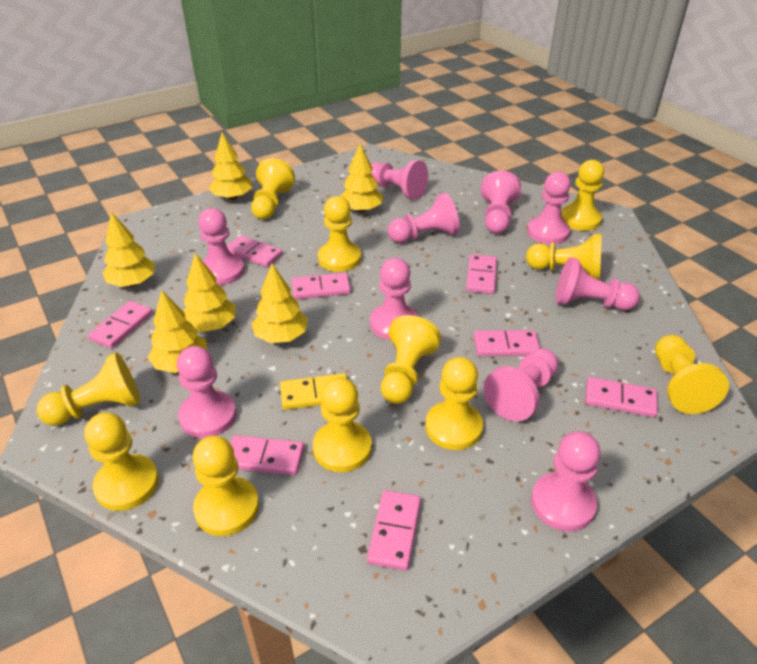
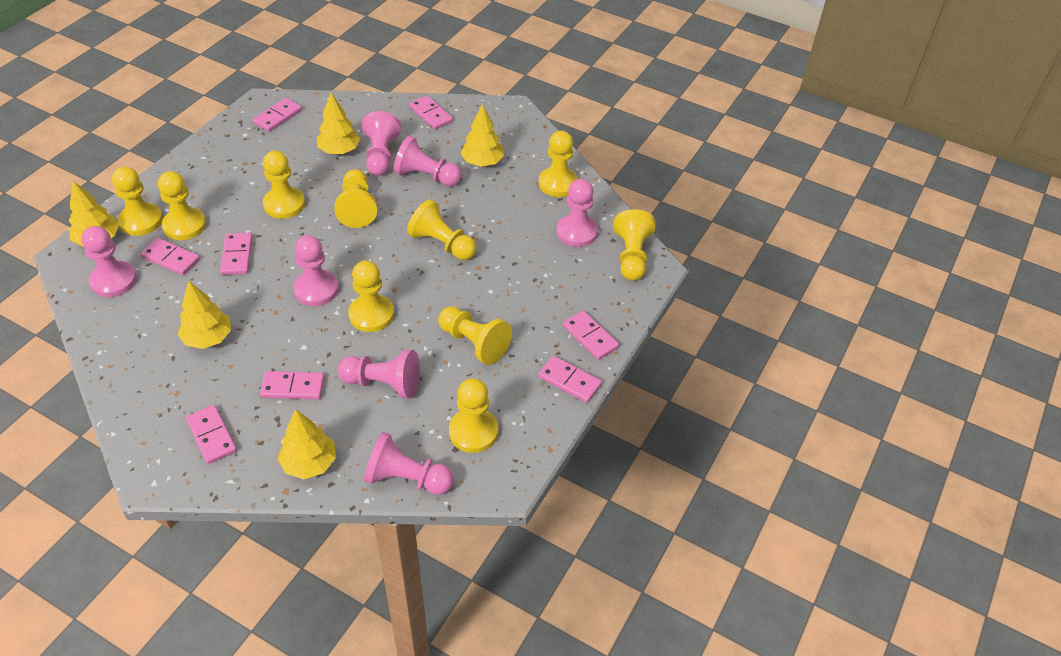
pink pawn: 10 -> 7
yellow domino: 1 -> 0
yellow pawn: 11 -> 10
yellow tree: 6 -> 5

